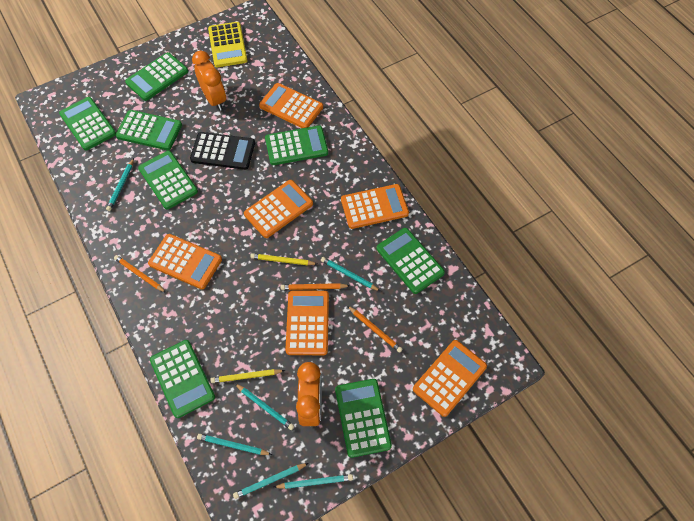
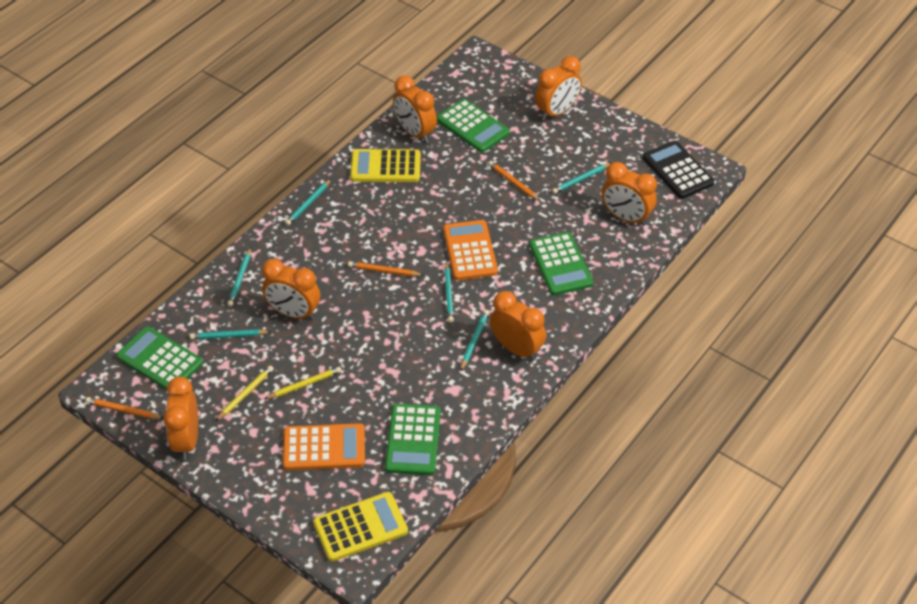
green calculator: 8 -> 4
orange calculator: 6 -> 2
orange clock: 2 -> 6
yellow calculator: 1 -> 2

